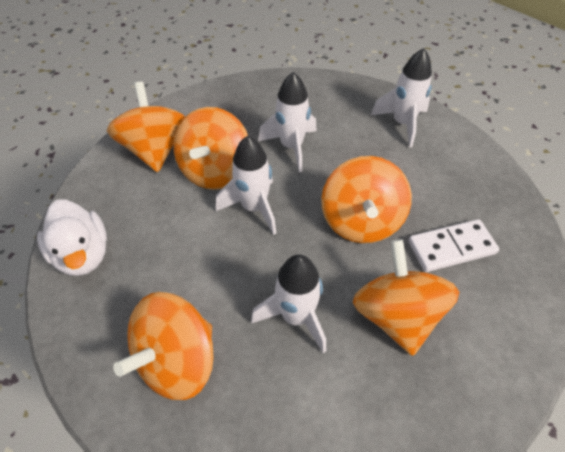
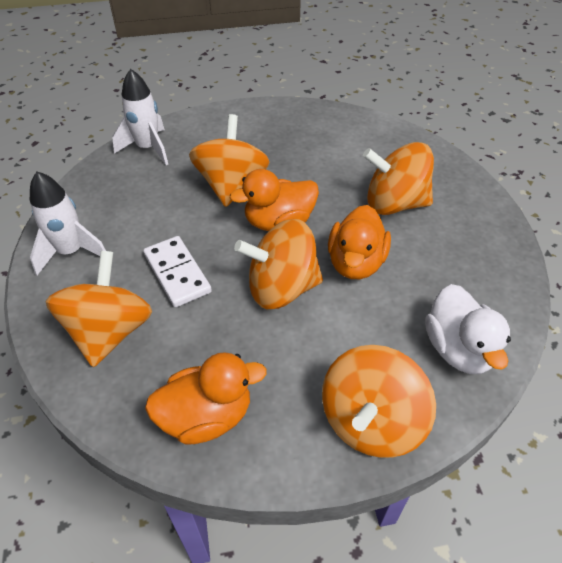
orange duck: 0 -> 3
white rocket: 4 -> 2

